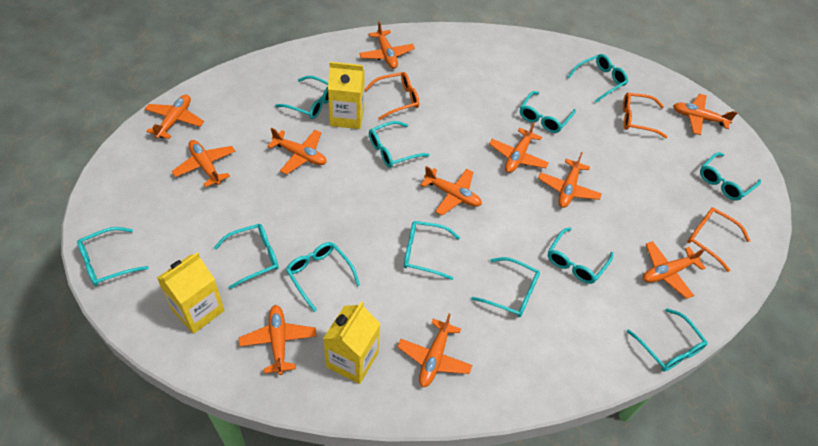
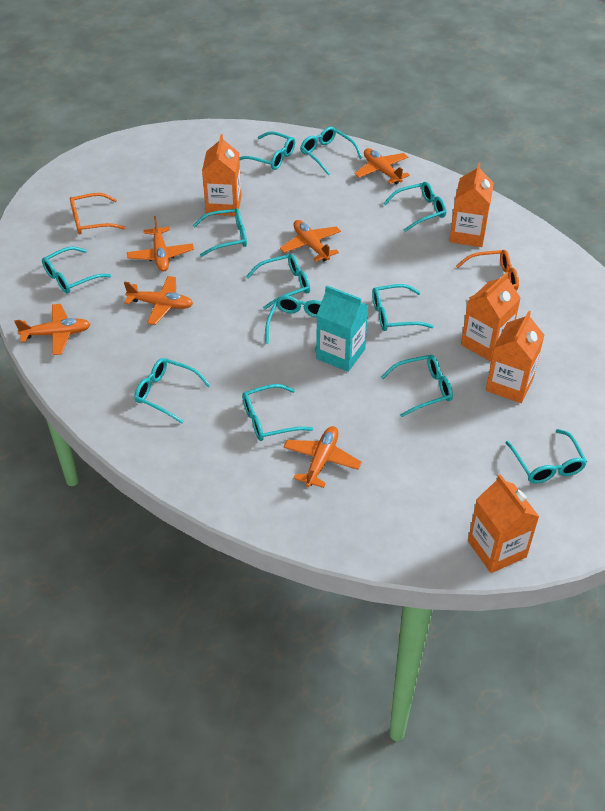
orange carton: 0 -> 5
orange glasses: 3 -> 2
orange plane: 11 -> 6
turquoise carton: 0 -> 1
yellow carton: 3 -> 0

